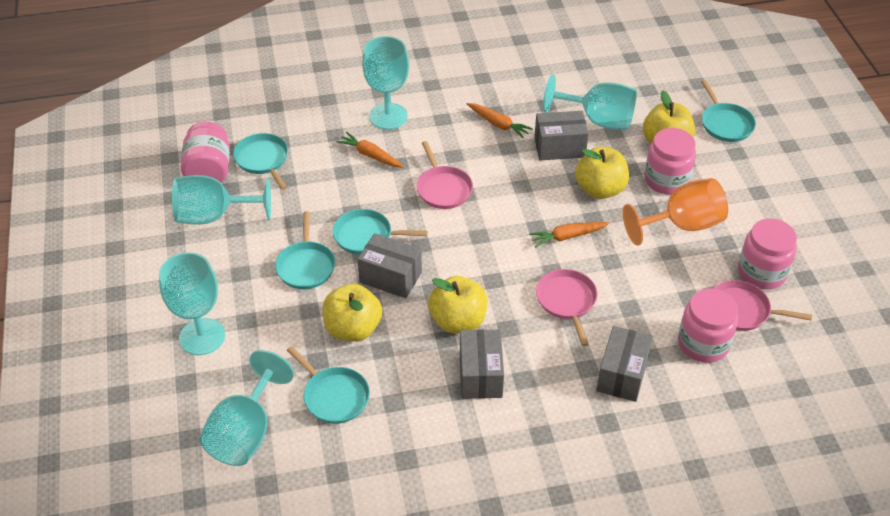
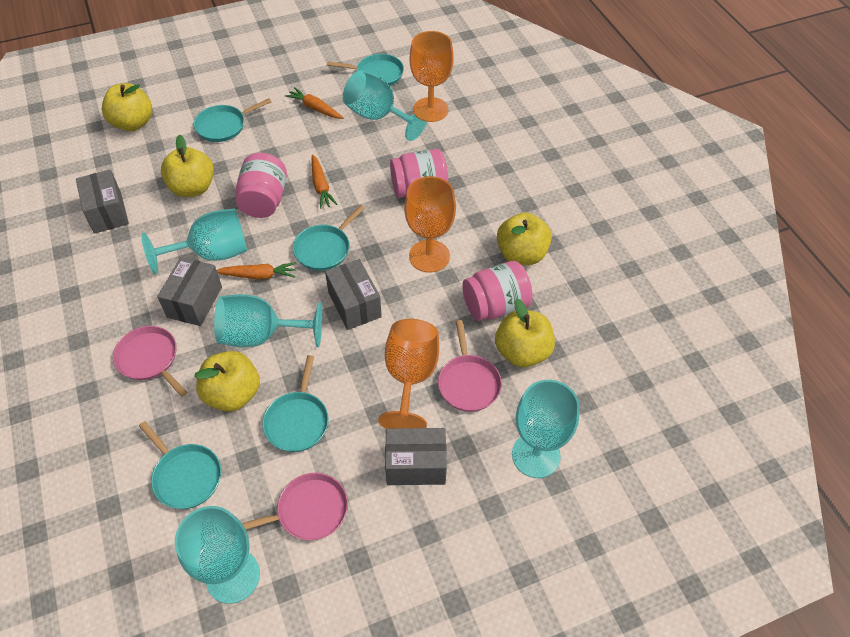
orange goblet: 1 -> 3
pink jar: 4 -> 3
yellow apple: 4 -> 5

